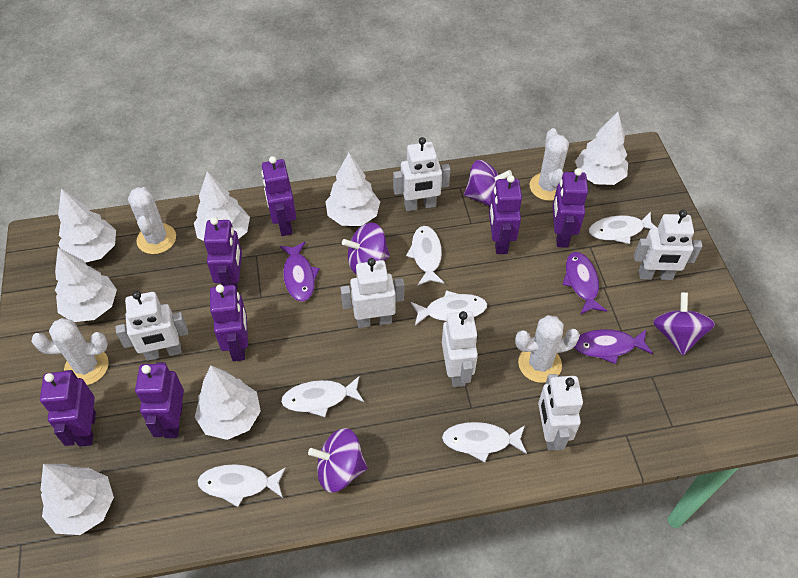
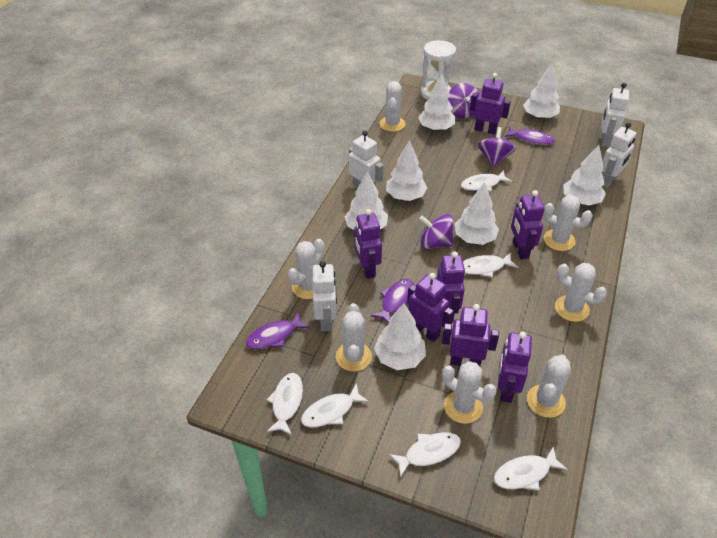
purple spinning top: 4 -> 3
white cactus: 4 -> 7
white hourglass: 0 -> 1
white robot: 6 -> 4

